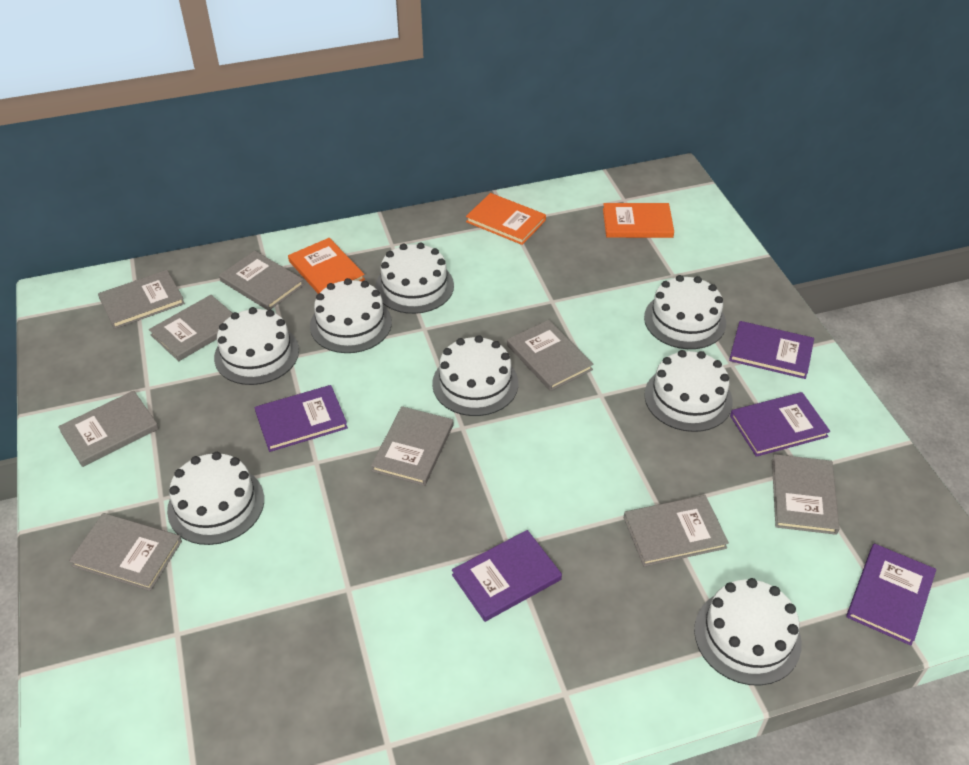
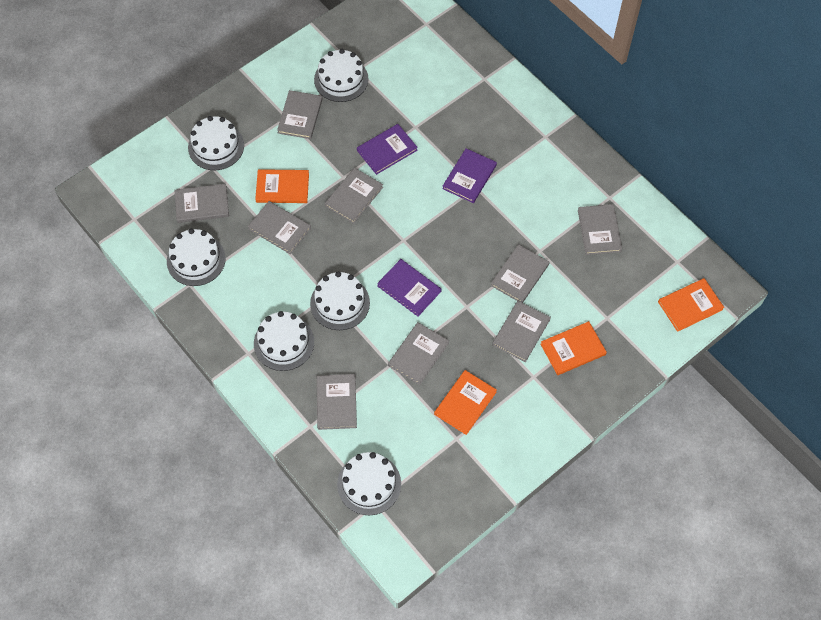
orange book: 3 -> 4
purple book: 5 -> 3
white cake: 8 -> 6

